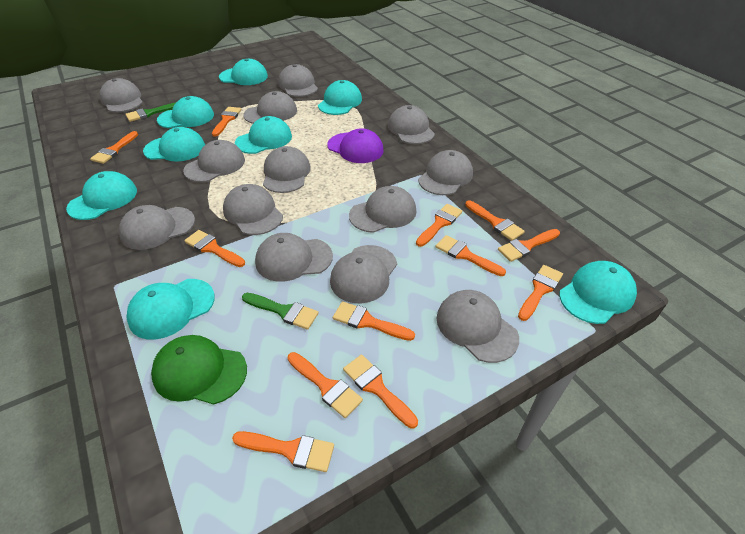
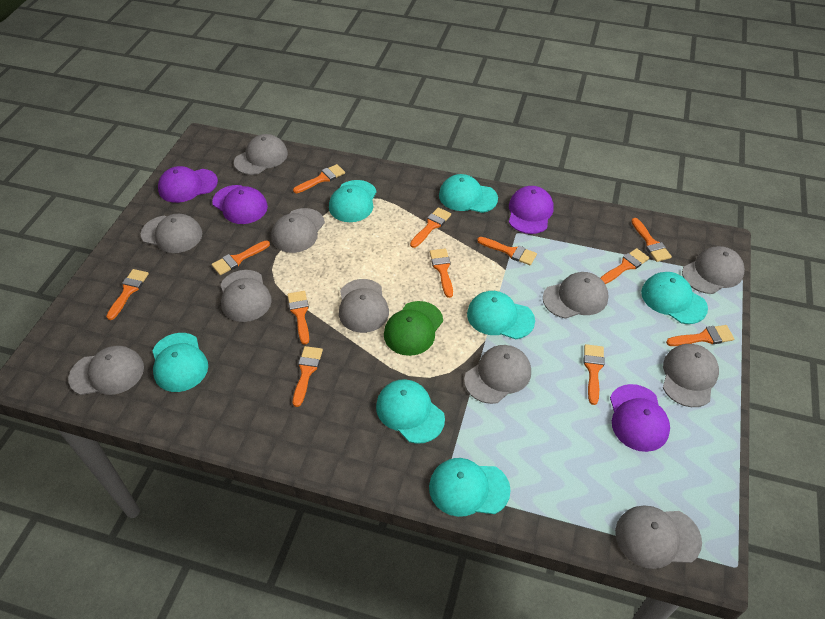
green brush: 2 -> 0
grey cap: 13 -> 11
purple cap: 1 -> 4
turquoise cap: 8 -> 7

